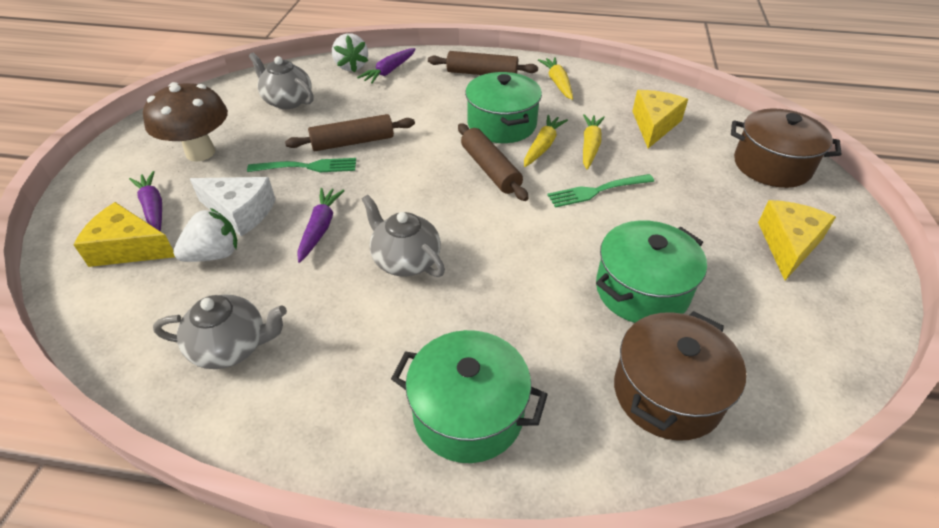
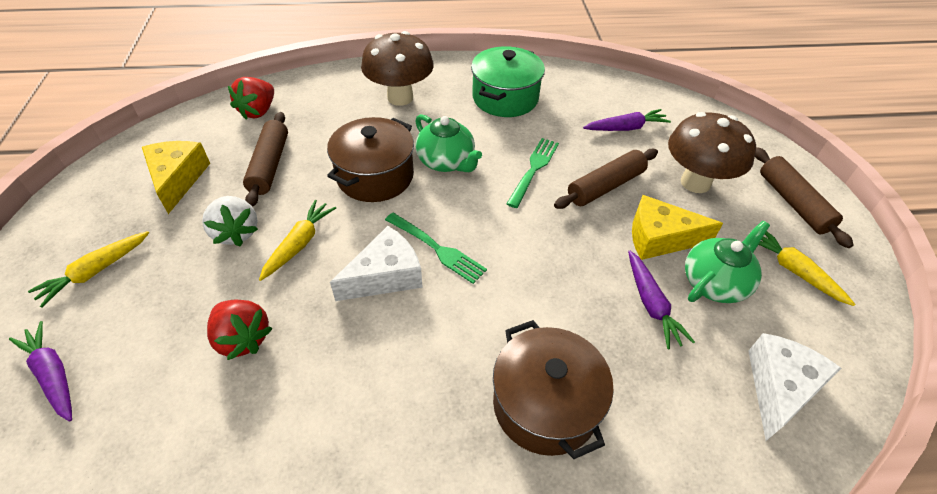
brown mushroom: 1 -> 2
green pot: 3 -> 1
green teapot: 0 -> 2
grey teapot: 3 -> 0
red strawberry: 0 -> 2
white cheese: 1 -> 2
white strawberry: 2 -> 1
yellow cheese: 3 -> 2

